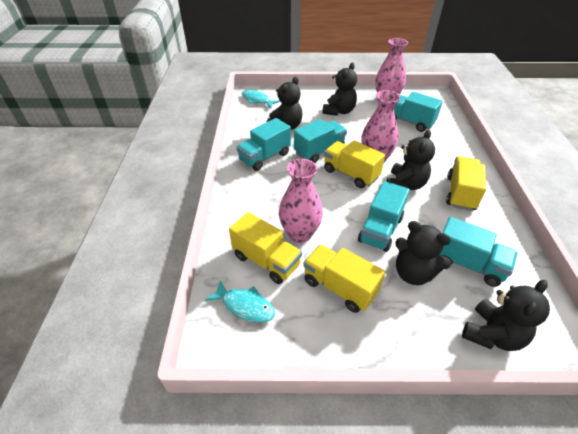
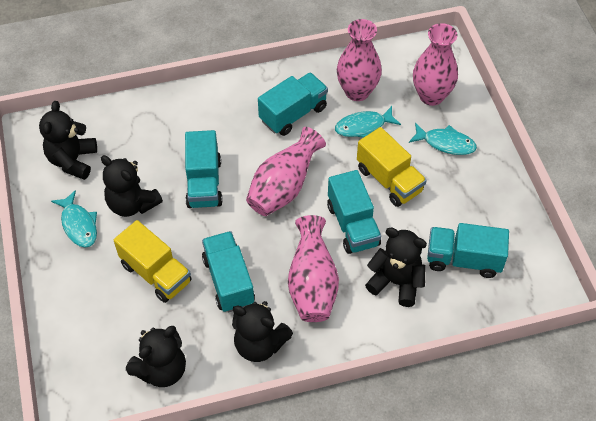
pink vase: 3 -> 4
turquoise fish: 2 -> 3
yellow truck: 4 -> 2

